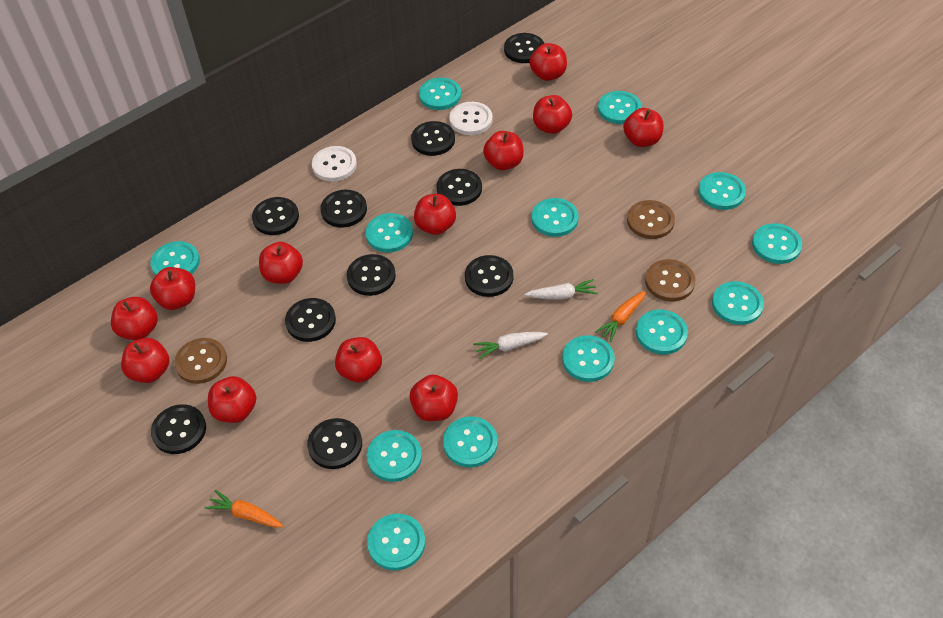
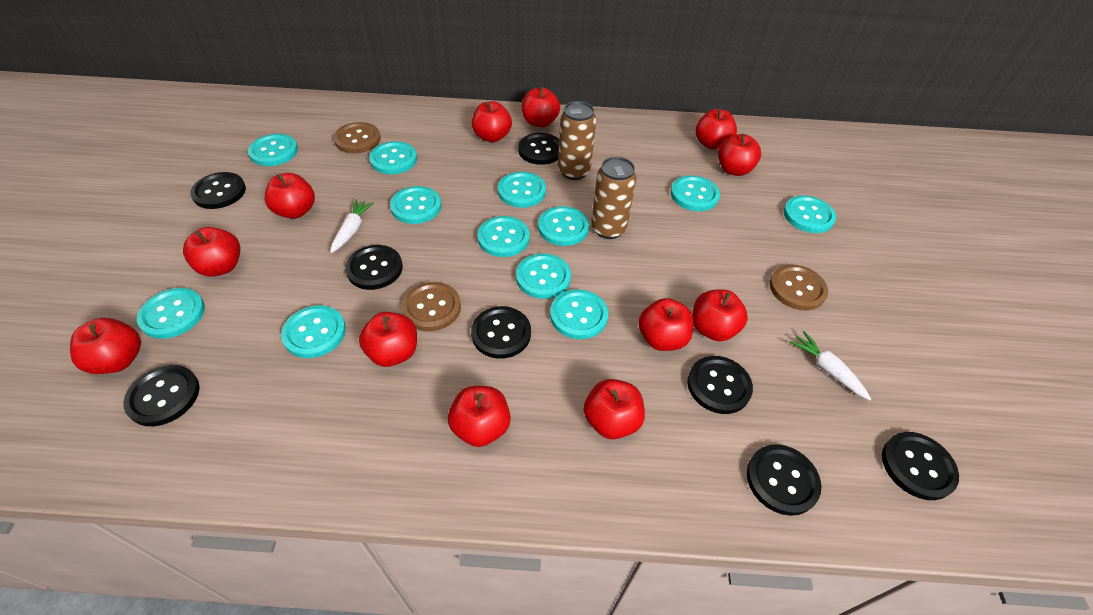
black button: 10 -> 8
brown can: 0 -> 2
orange carrot: 2 -> 0
turquoise button: 13 -> 12
white button: 2 -> 0

